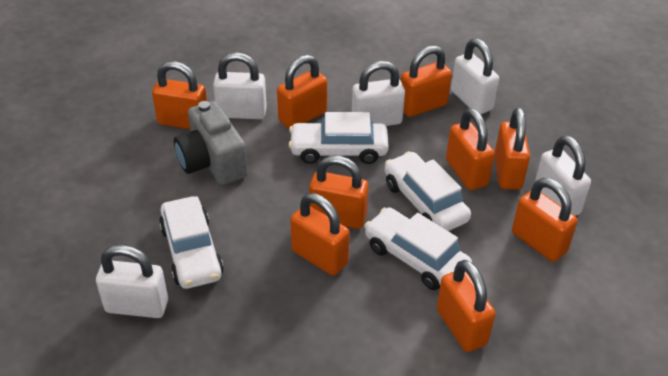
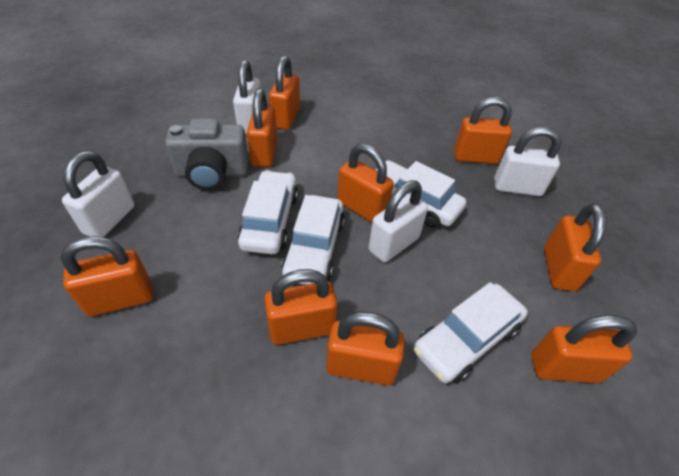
white padlock: 5 -> 4

